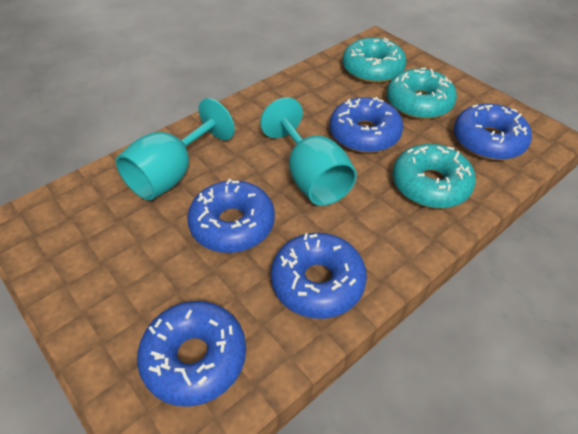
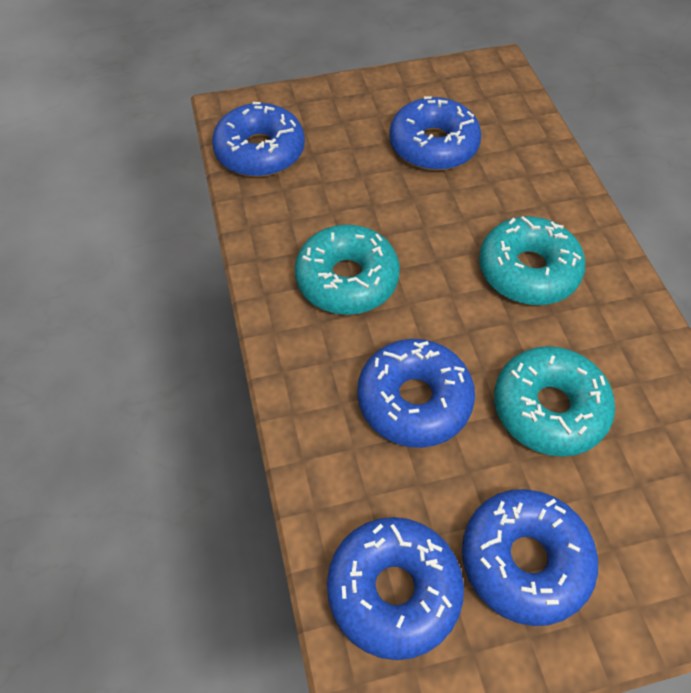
turquoise goblet: 2 -> 0

